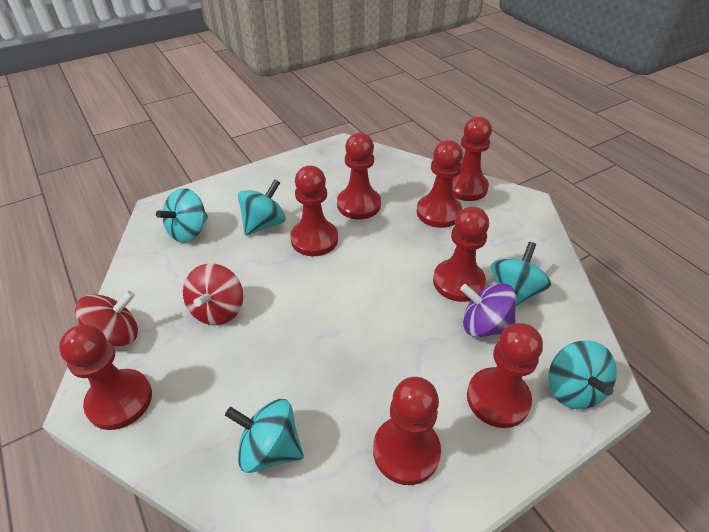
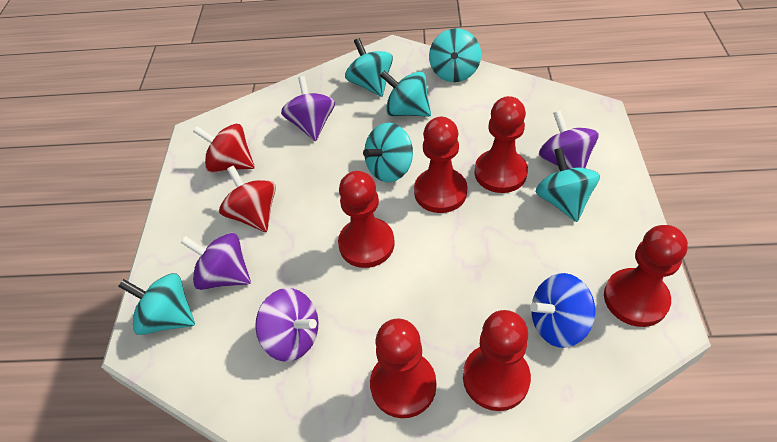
blue spinning top: 0 -> 1
purple spinning top: 1 -> 4
red pawn: 8 -> 6
turquoise spinning top: 5 -> 6

